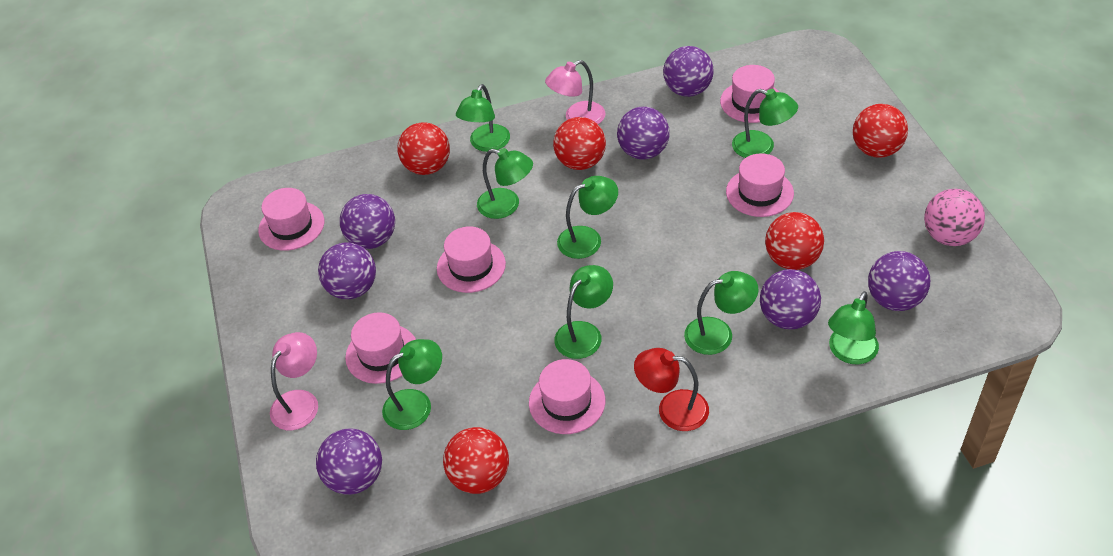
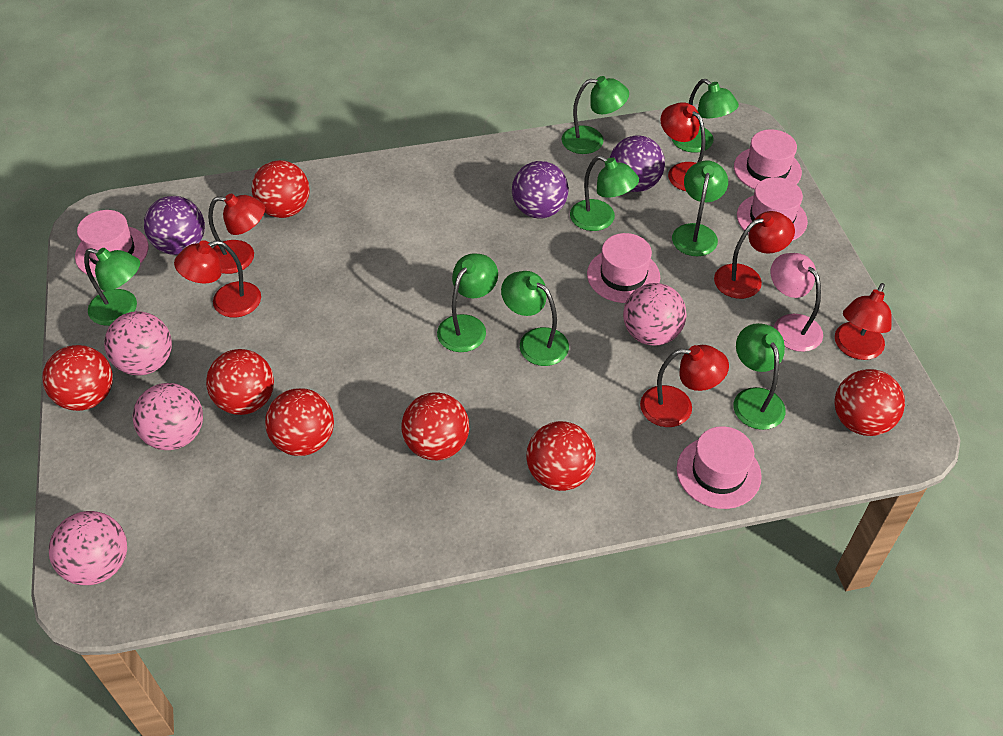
pink ball: 1 -> 4
pink hat: 6 -> 5
pink lamp: 2 -> 1
purple ball: 7 -> 3
red ball: 5 -> 7
red lamp: 1 -> 6

